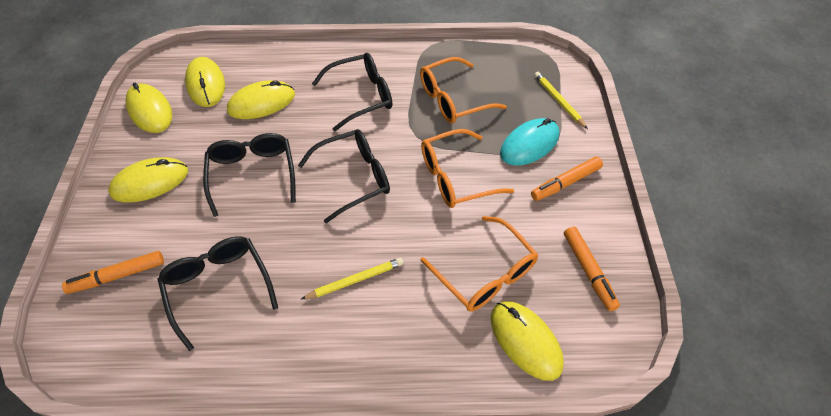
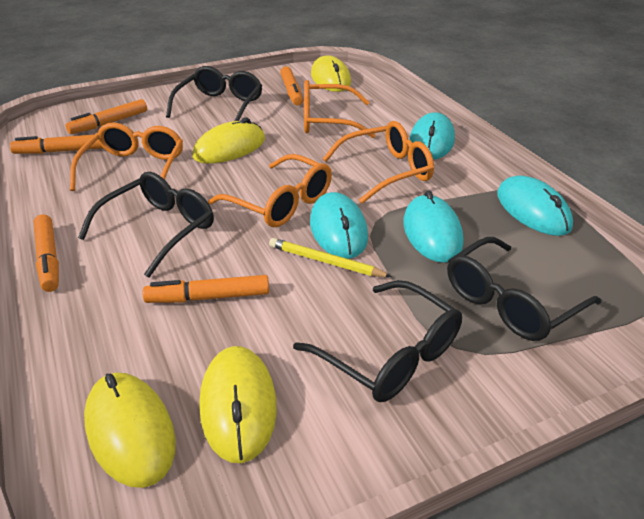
orange glasses: 3 -> 4
orange marker: 3 -> 5
turquoise mouse: 1 -> 4
yellow mouse: 5 -> 4
yellow pencil: 2 -> 1

